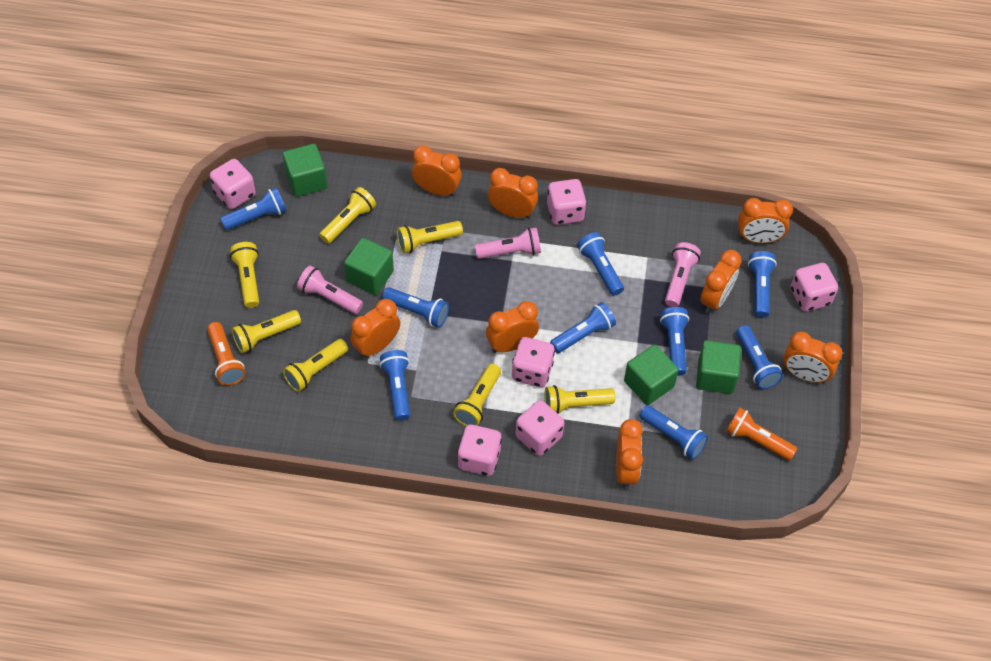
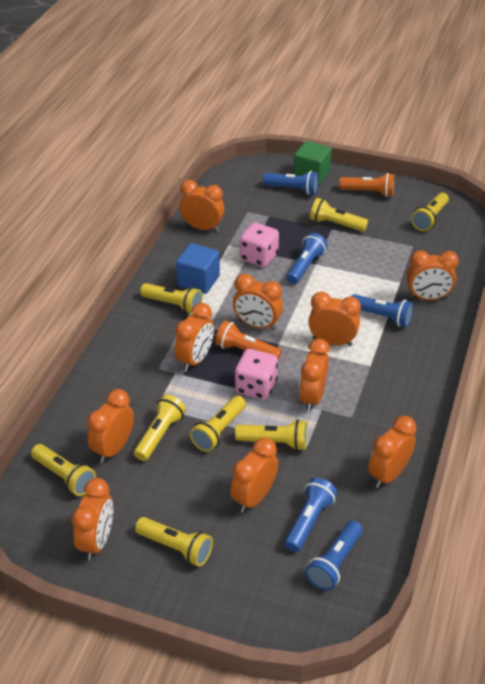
blue cube: 0 -> 1
blue flashlight: 9 -> 5
green cube: 4 -> 1
orange clock: 8 -> 10
pink dice: 6 -> 2
pink flashlight: 3 -> 0
yellow flashlight: 7 -> 8

